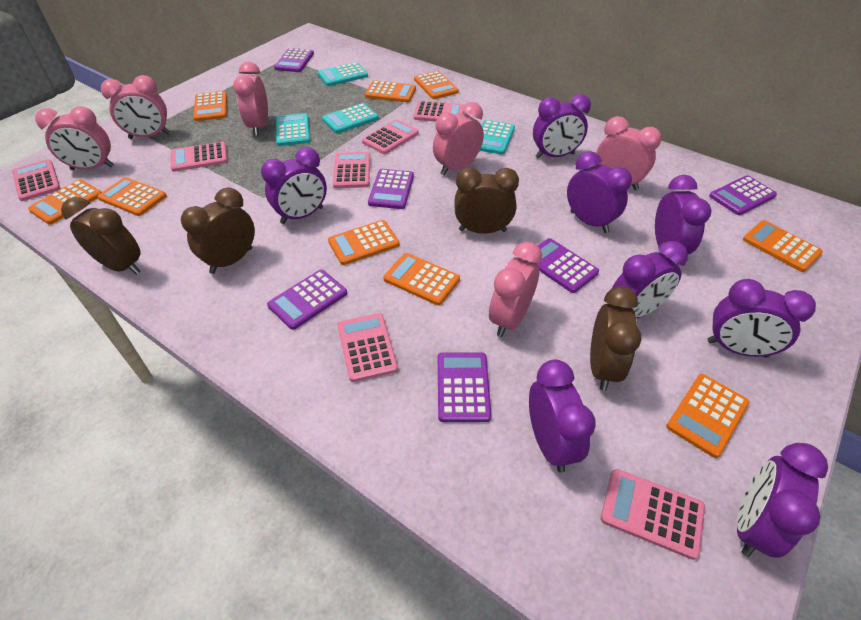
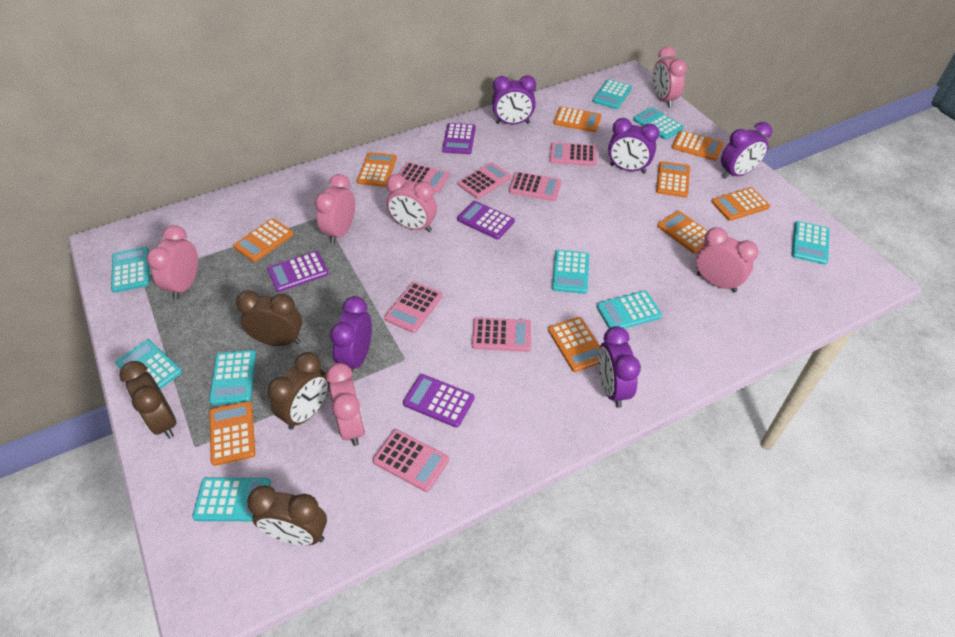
purple calculator: 6 -> 4
purple clock: 8 -> 5
turquoise calculator: 4 -> 9

